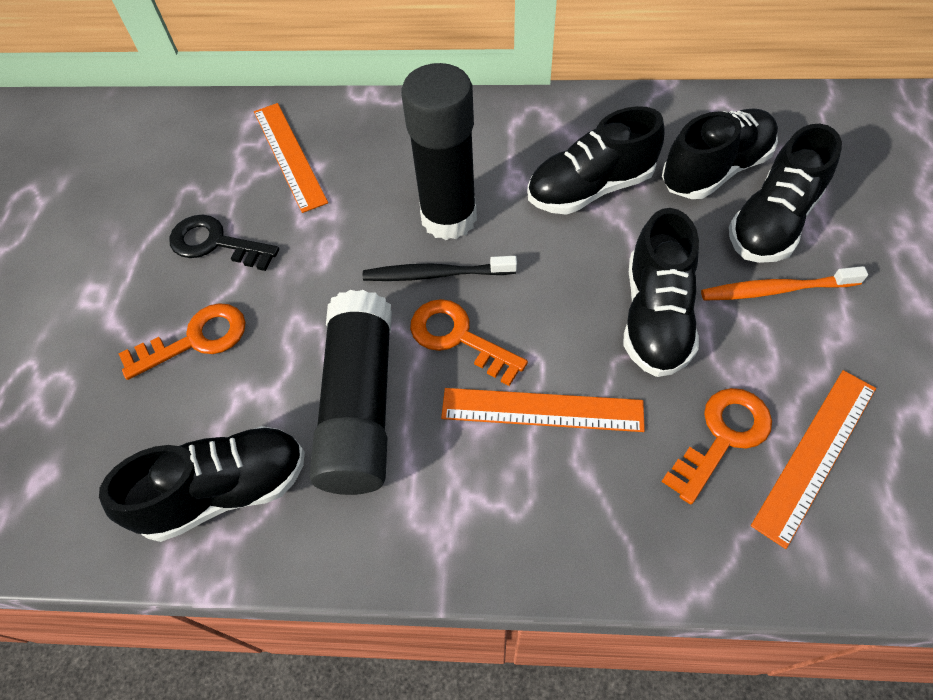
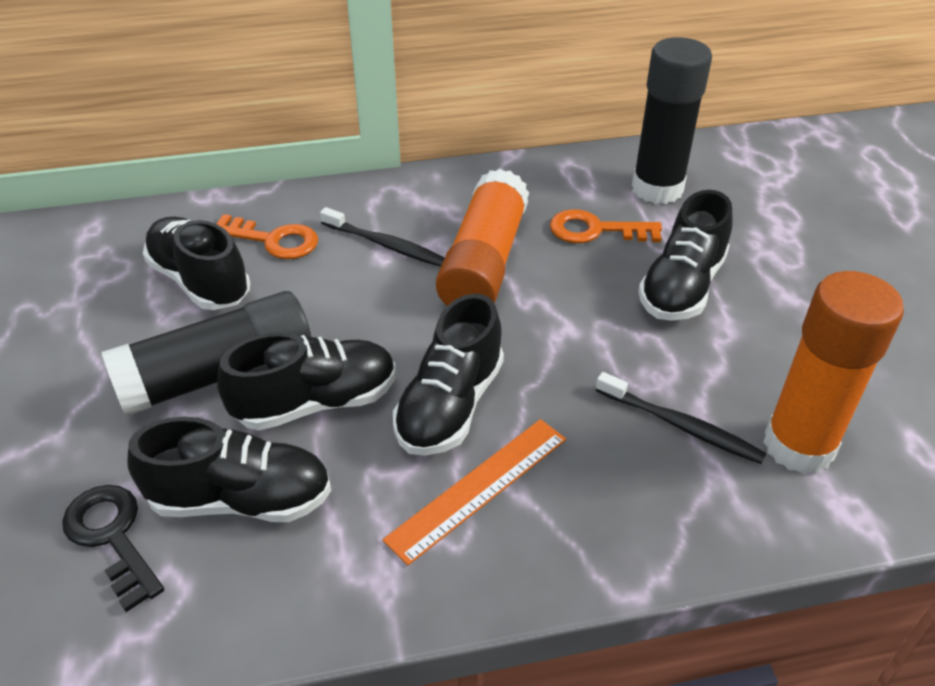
black toothbrush: 1 -> 2
orange glue stick: 0 -> 2
orange key: 3 -> 2
orange ruler: 3 -> 1
orange toothbrush: 1 -> 0

